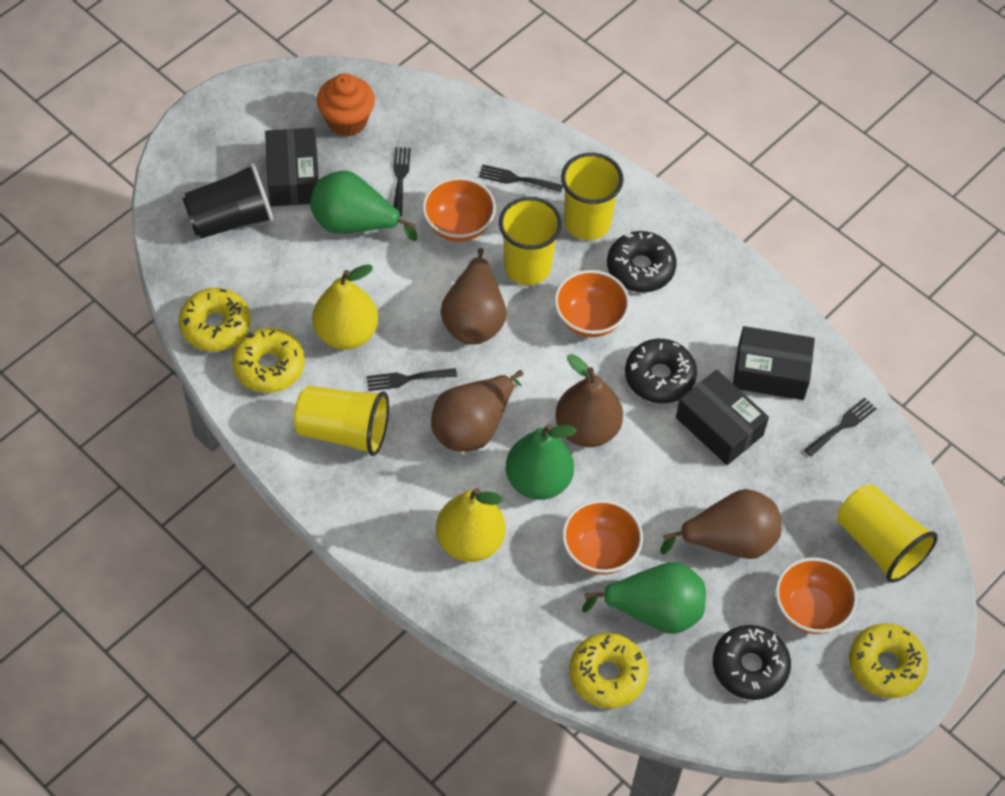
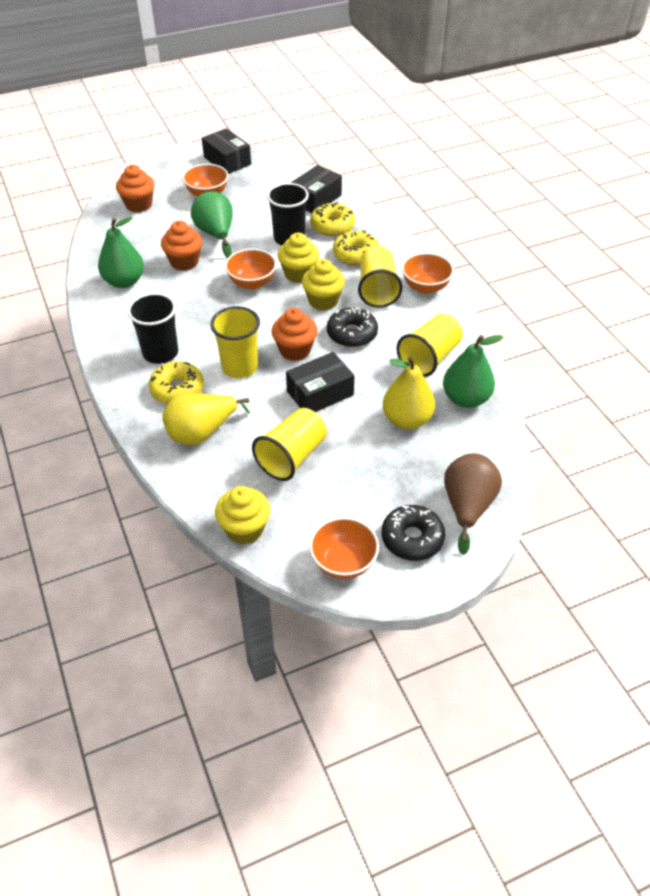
black cup: 1 -> 2
black donut: 3 -> 2
black fork: 4 -> 0
brown pear: 4 -> 1
orange cupcake: 1 -> 3
yellow cupcake: 0 -> 3
yellow donut: 4 -> 3

